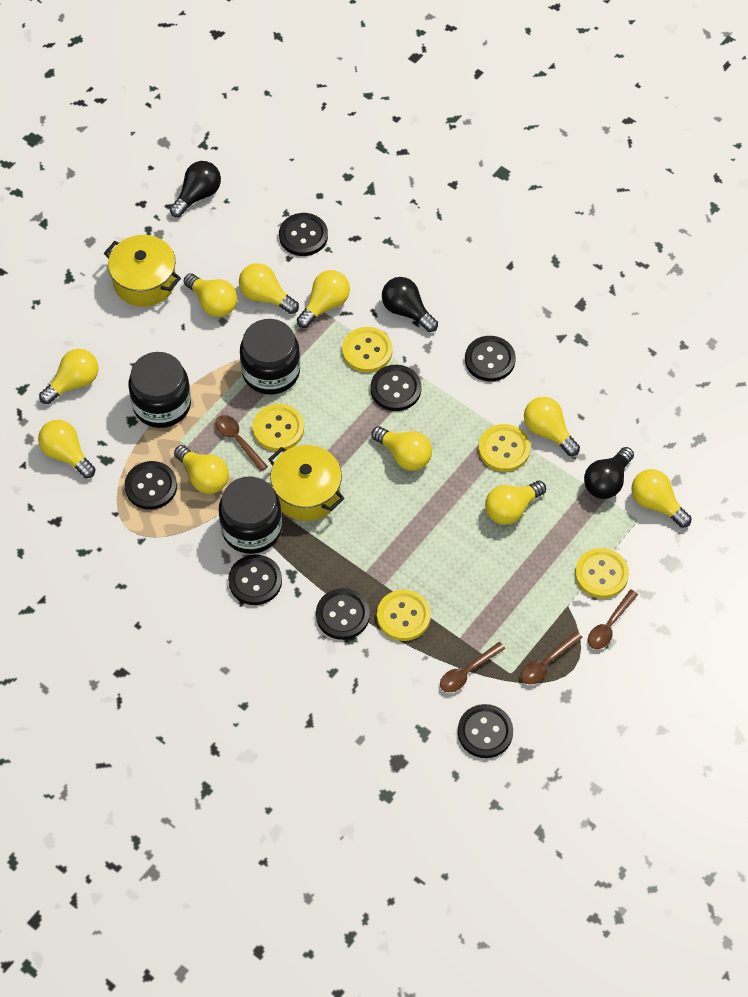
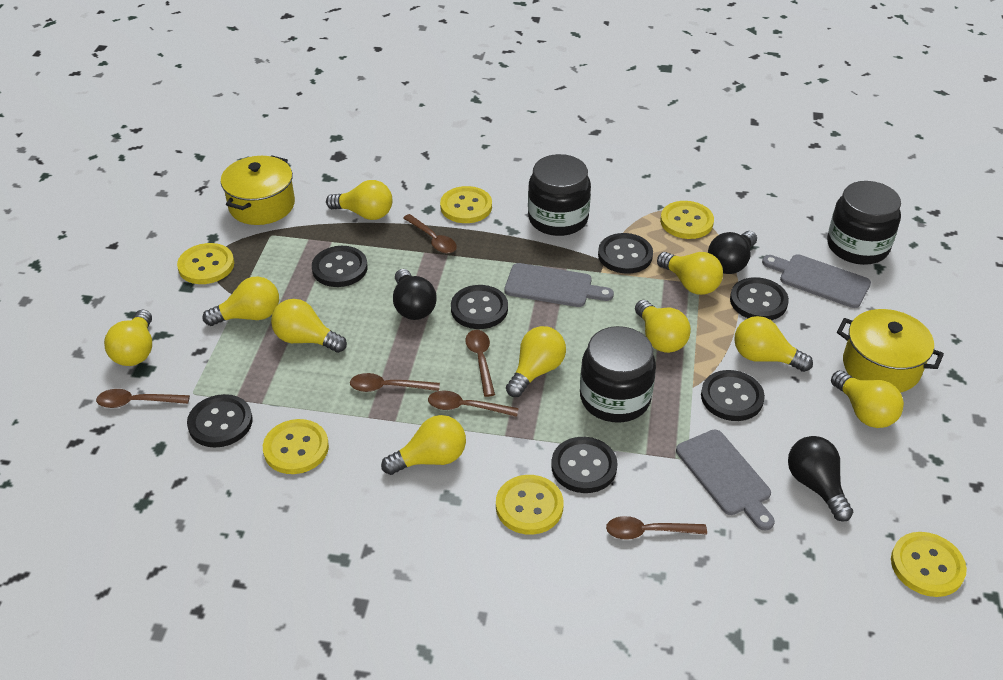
brown spoon: 4 -> 6
grey cutting board: 0 -> 3
yellow button: 5 -> 6

